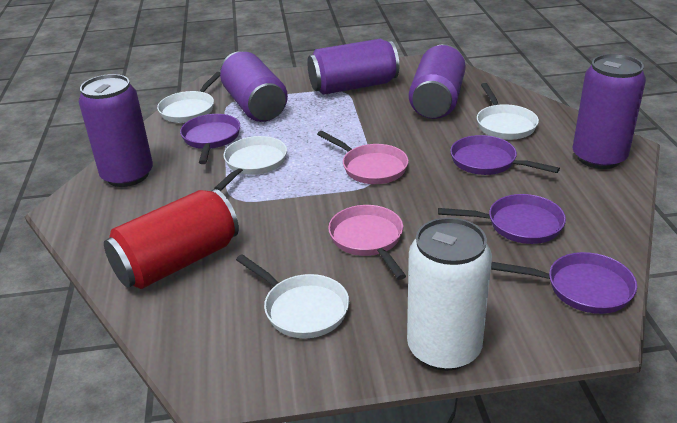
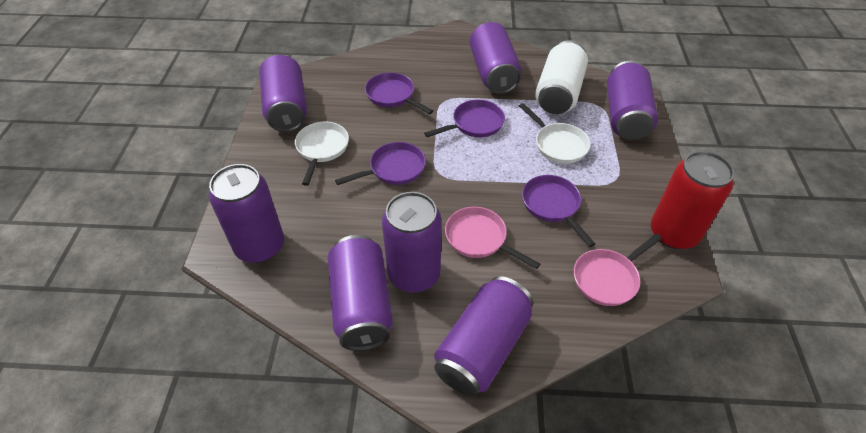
purple can: 5 -> 7
white pan: 4 -> 2

